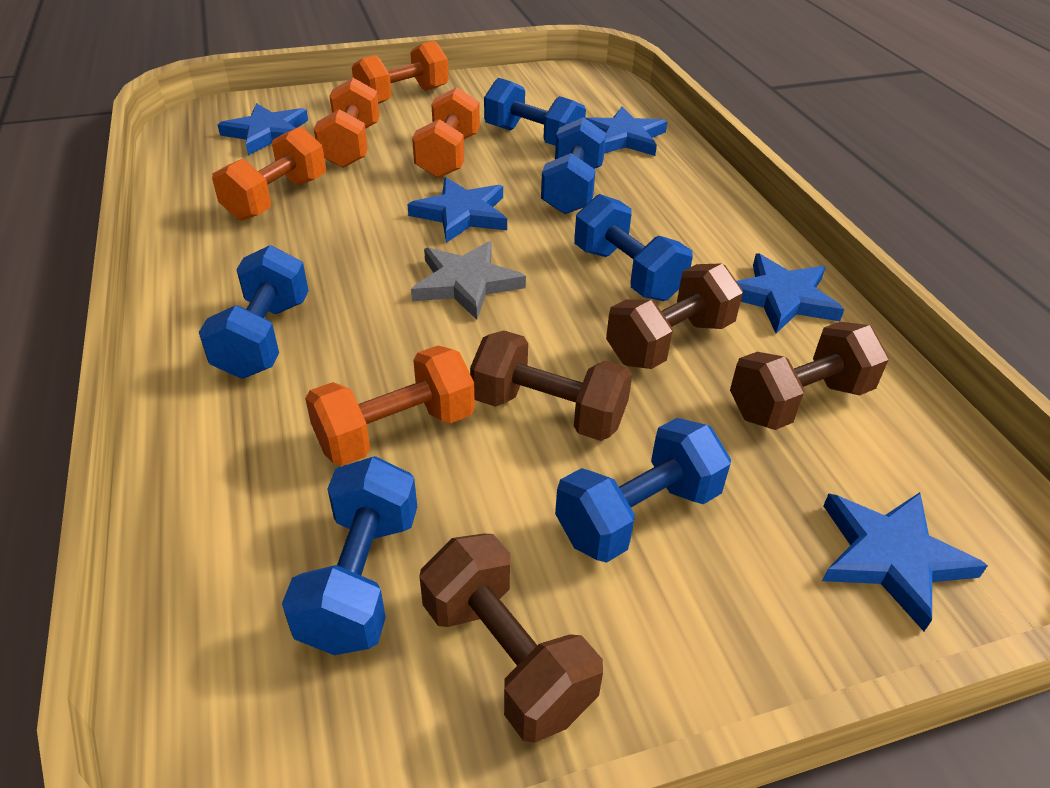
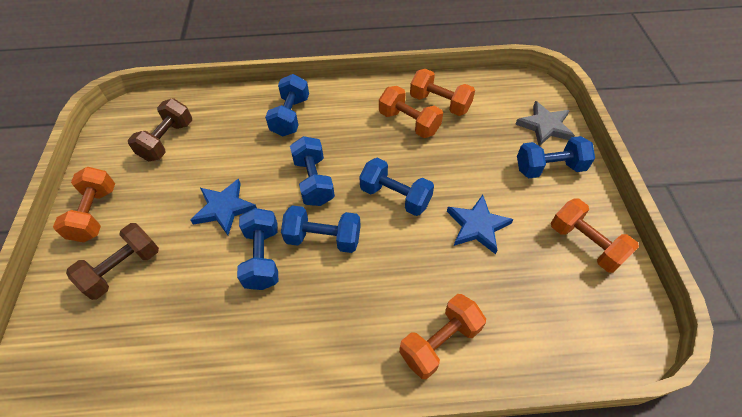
blue star: 5 -> 2
brown dumbbell: 4 -> 2

